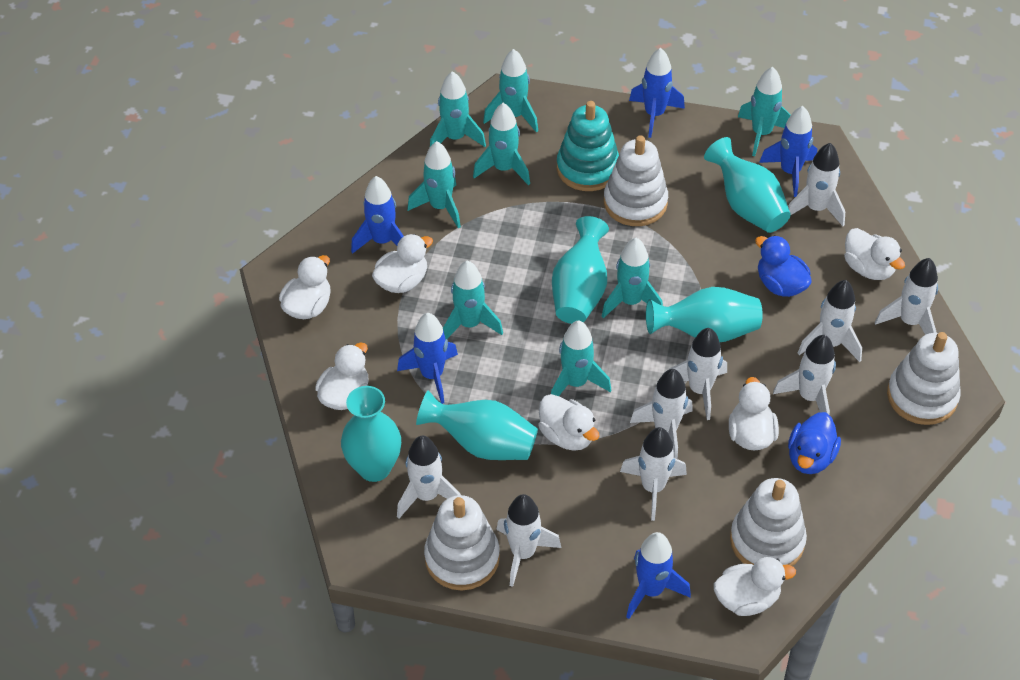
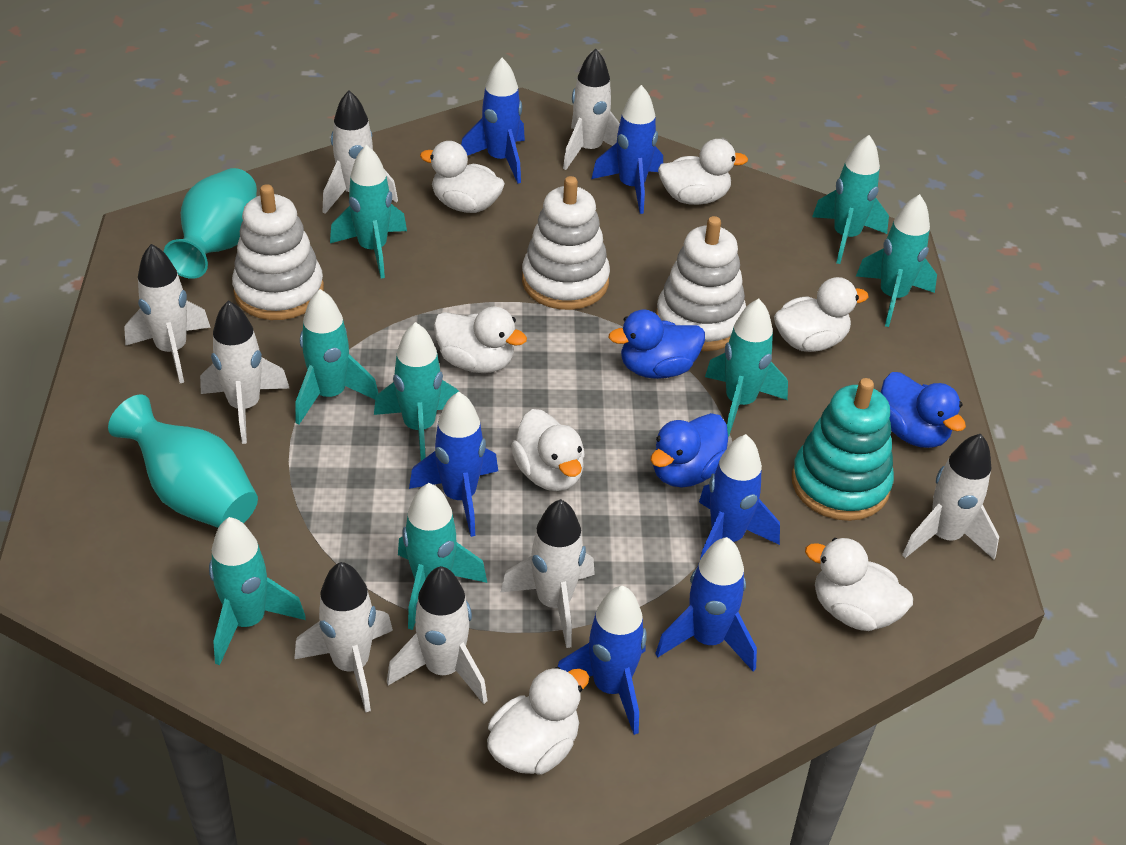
blue duck: 2 -> 3
blue rocket: 5 -> 6
turquoise vase: 5 -> 2
white rocket: 9 -> 8
white stacking toy: 4 -> 3

